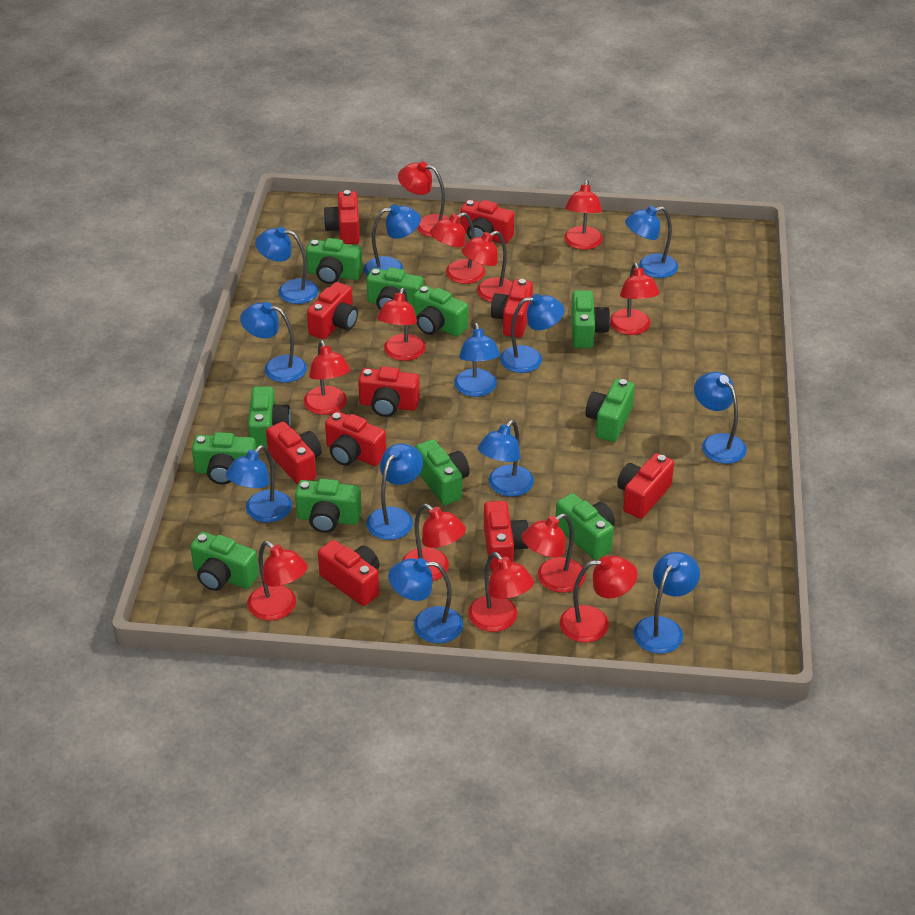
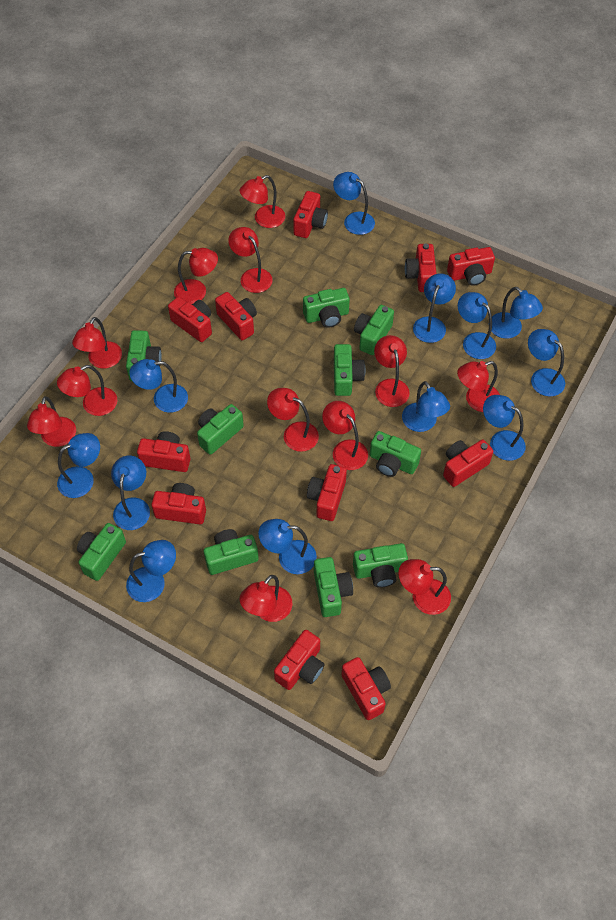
green camera: 11 -> 10
red camera: 10 -> 11

